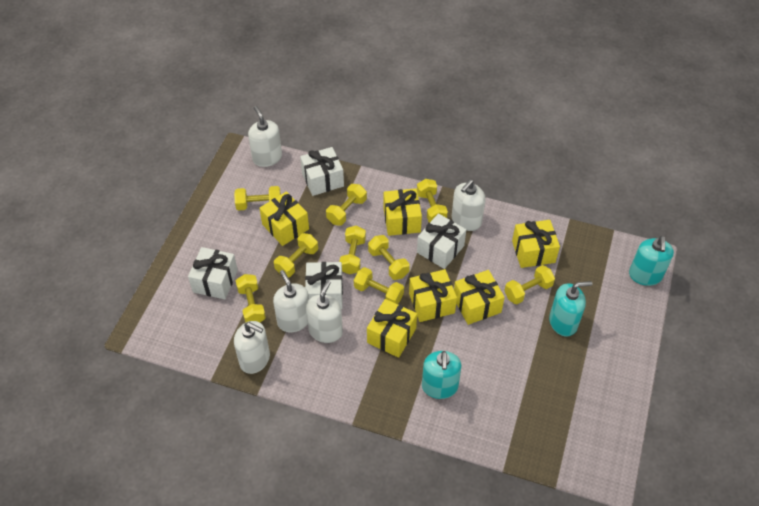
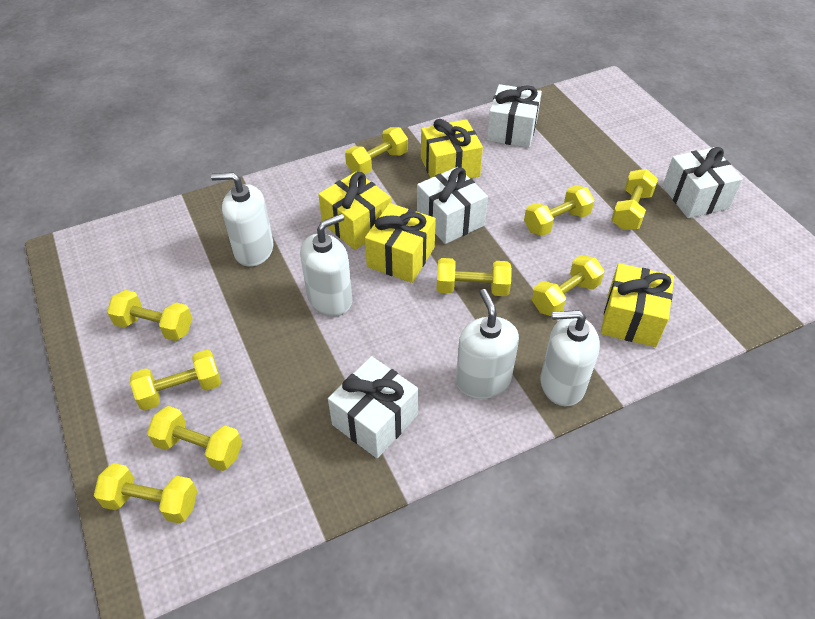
turquoise soap dispenser: 3 -> 0
white soap dispenser: 5 -> 4
yellow gift: 6 -> 4

